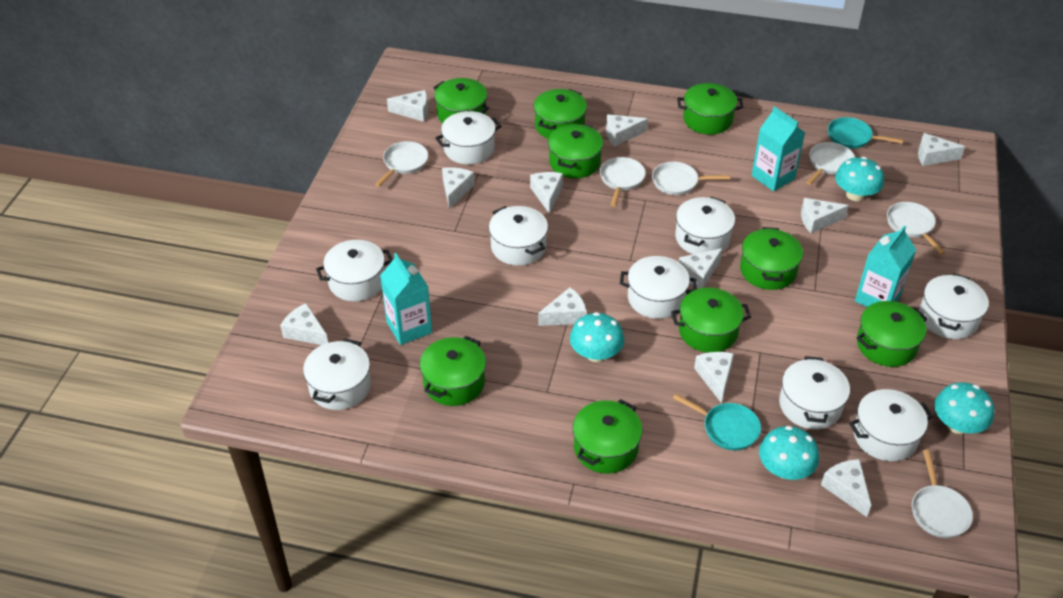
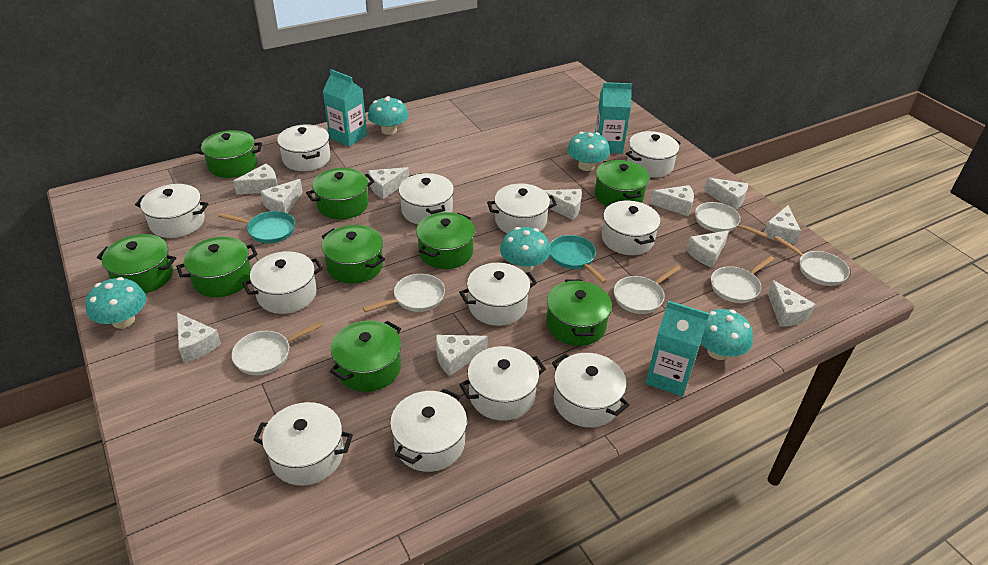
turquoise mushroom: 4 -> 5
white pot: 9 -> 12

